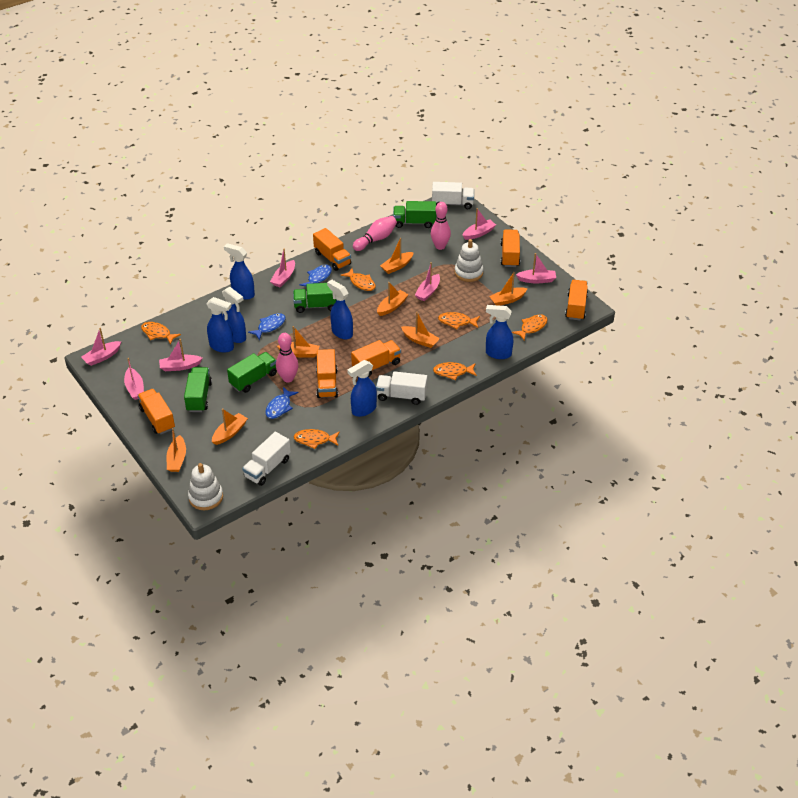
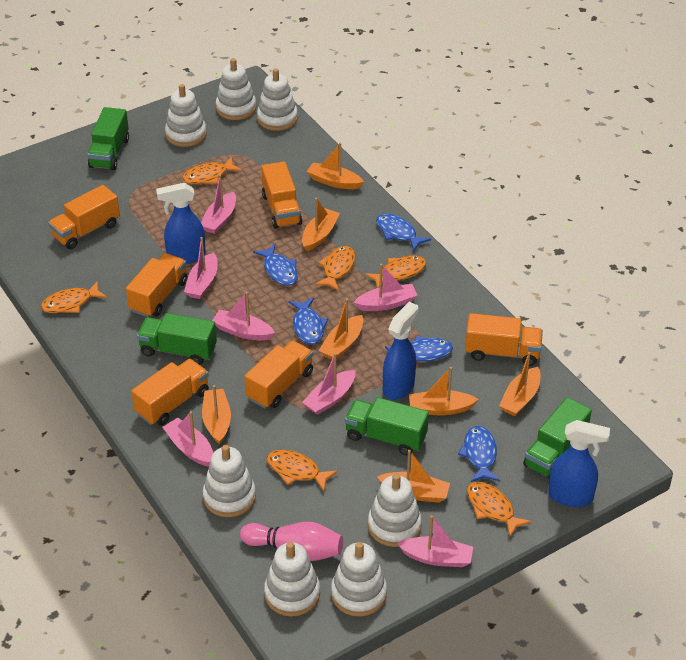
blue fish: 3 -> 5
blue spray bottle: 6 -> 3
pink bowling pin: 3 -> 1
white stacking toy: 2 -> 7
white truck: 3 -> 0

